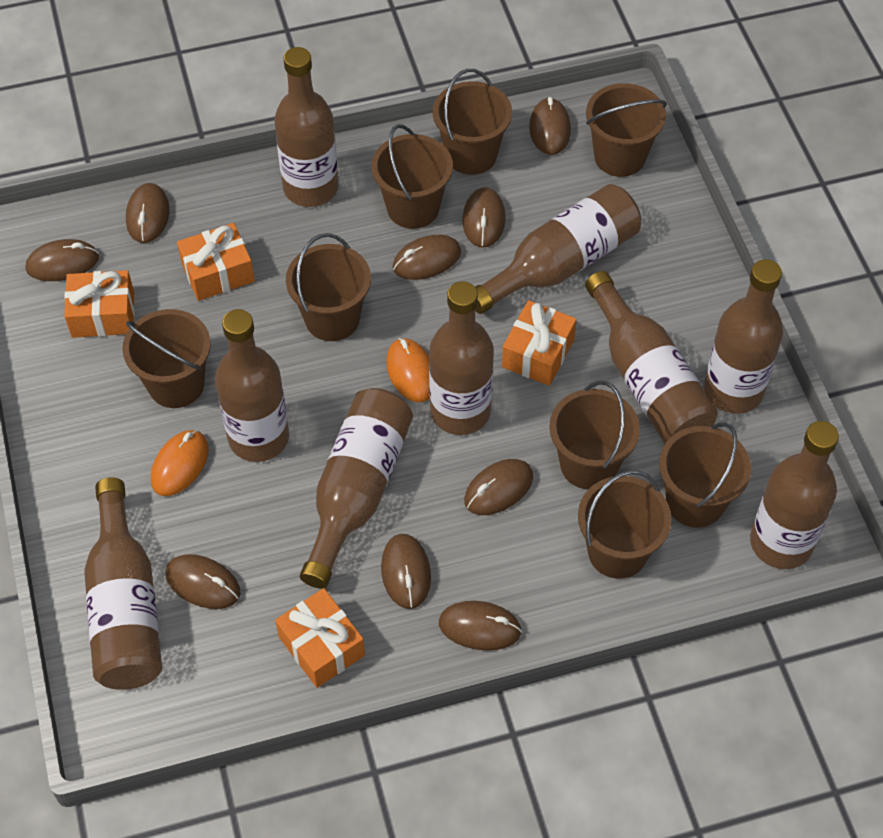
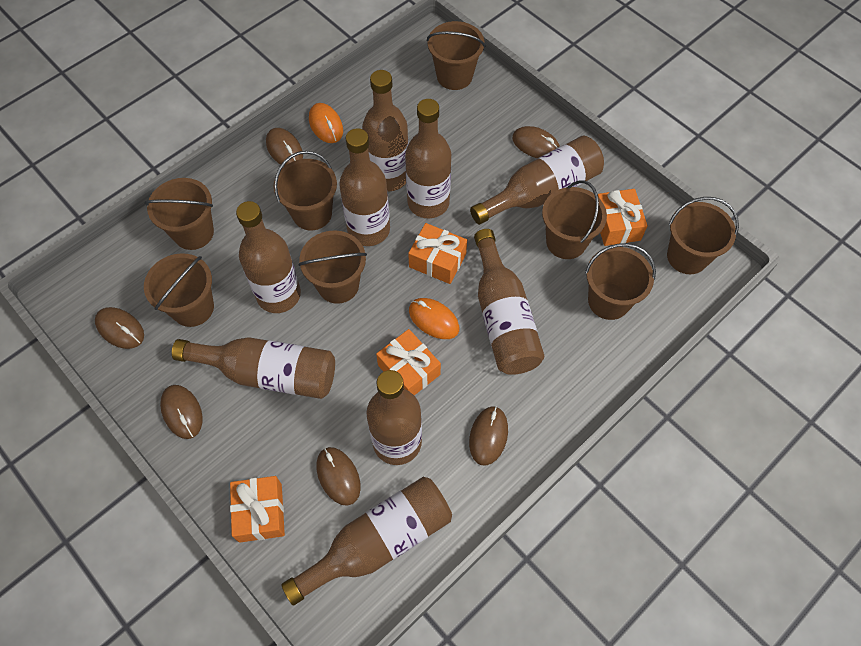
brown mouse: 9 -> 6

